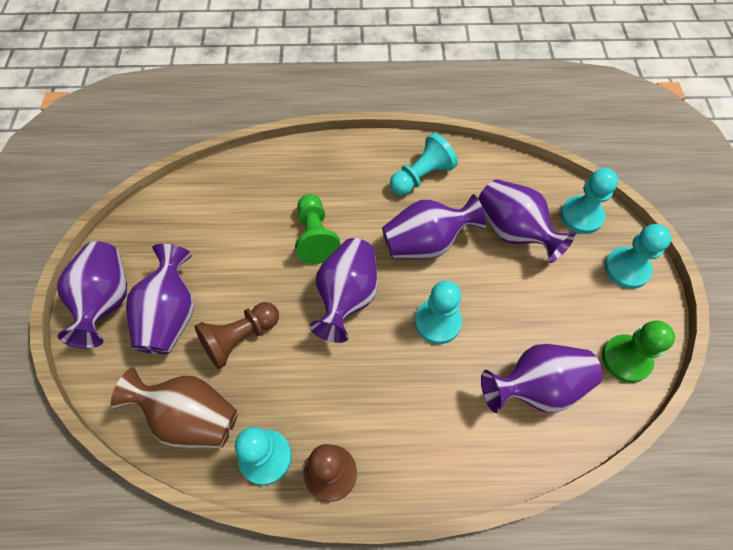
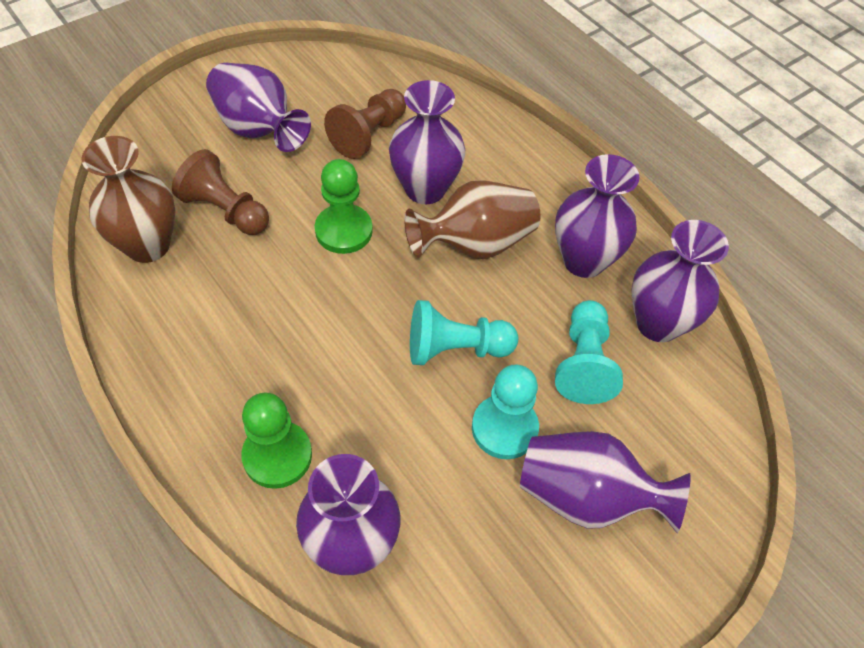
brown vase: 1 -> 2
turquoise pawn: 5 -> 3

